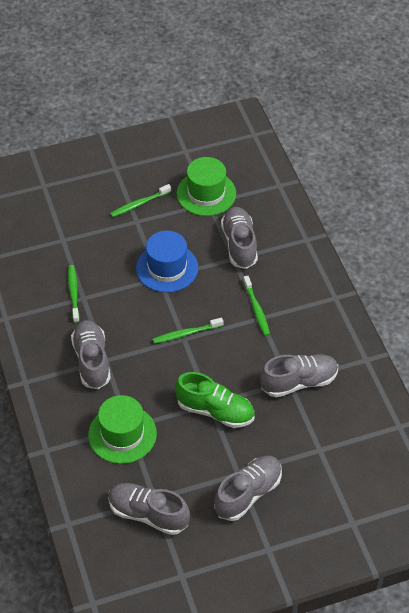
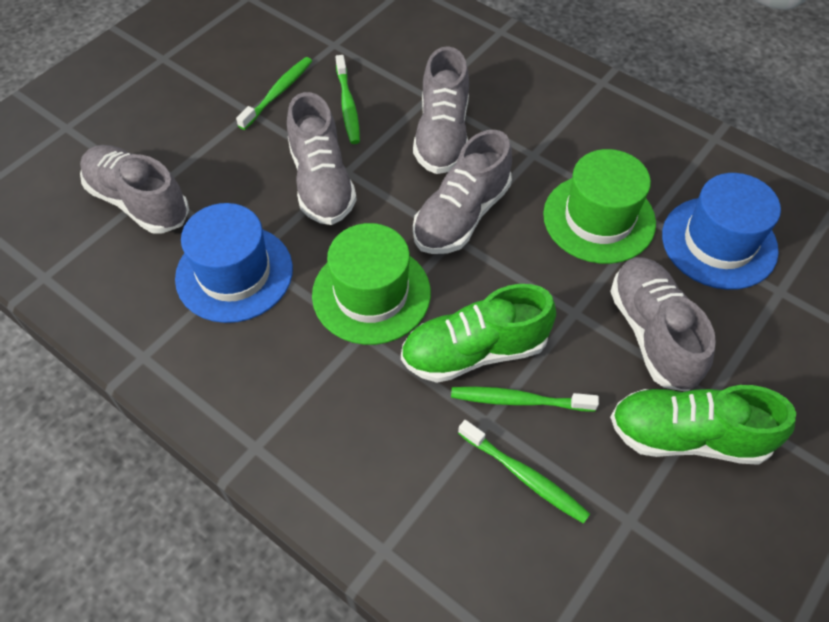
blue hat: 1 -> 2
green shoe: 1 -> 2

